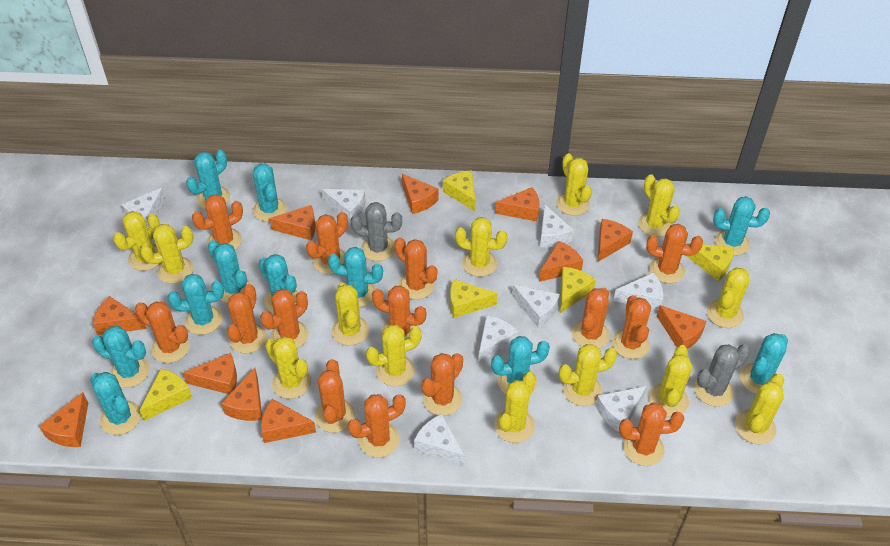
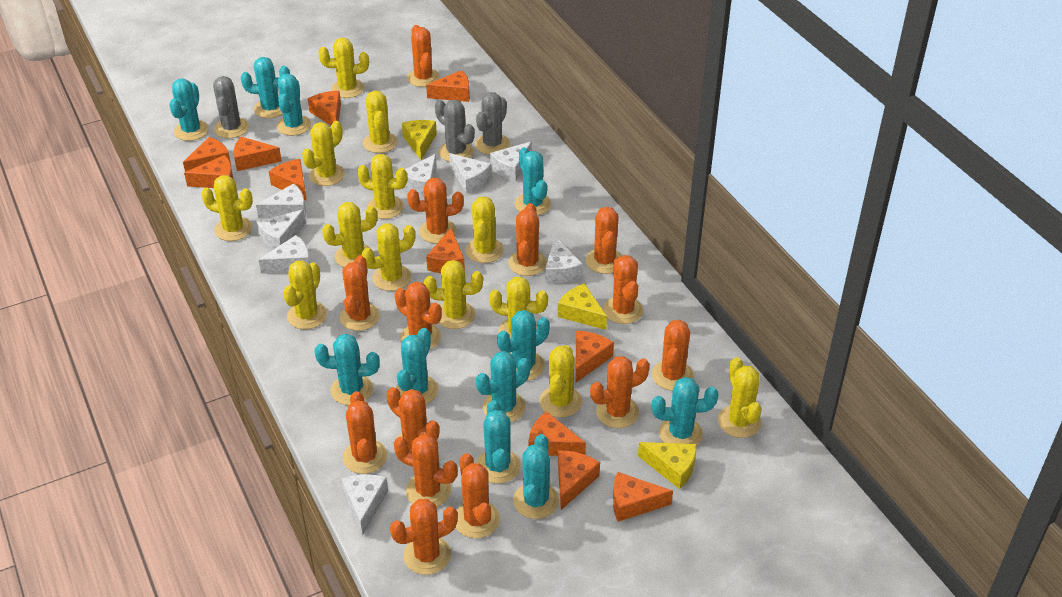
grey cactus: 2 -> 3
yellow cheese: 5 -> 3

